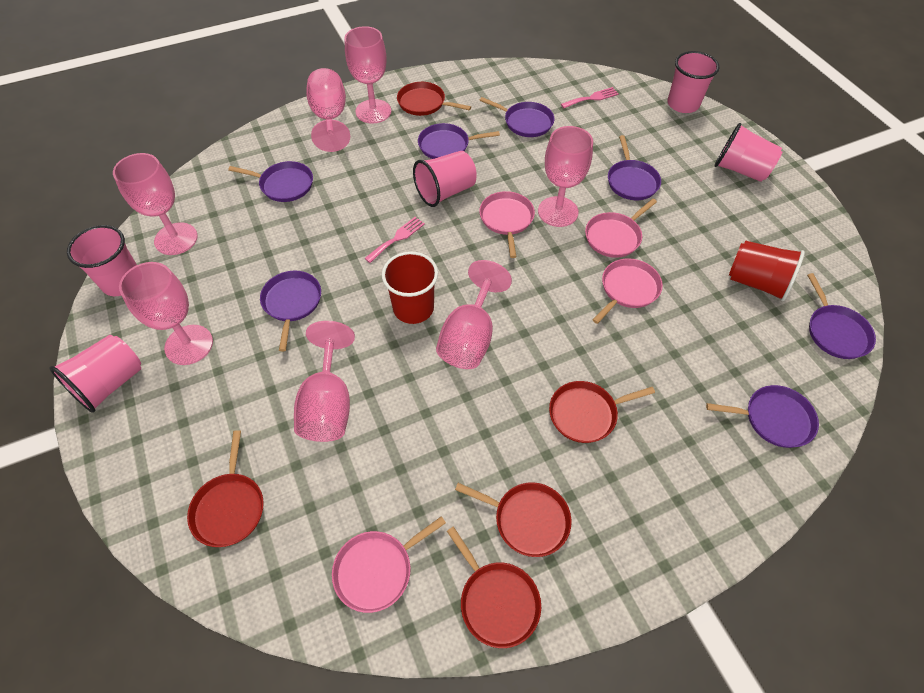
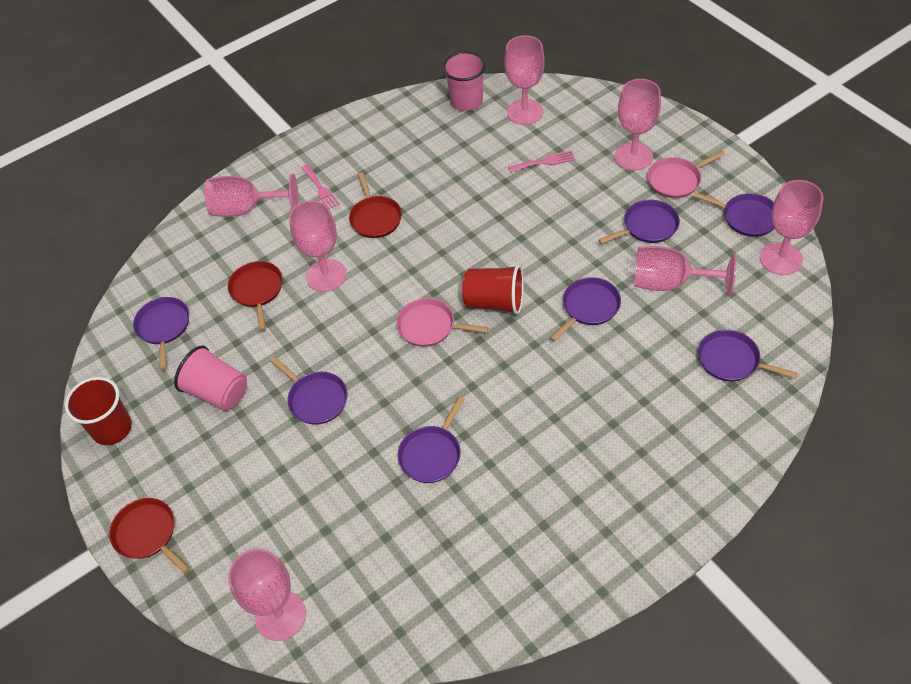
pink cup: 5 -> 2
pink pan: 4 -> 2
red pan: 5 -> 3

